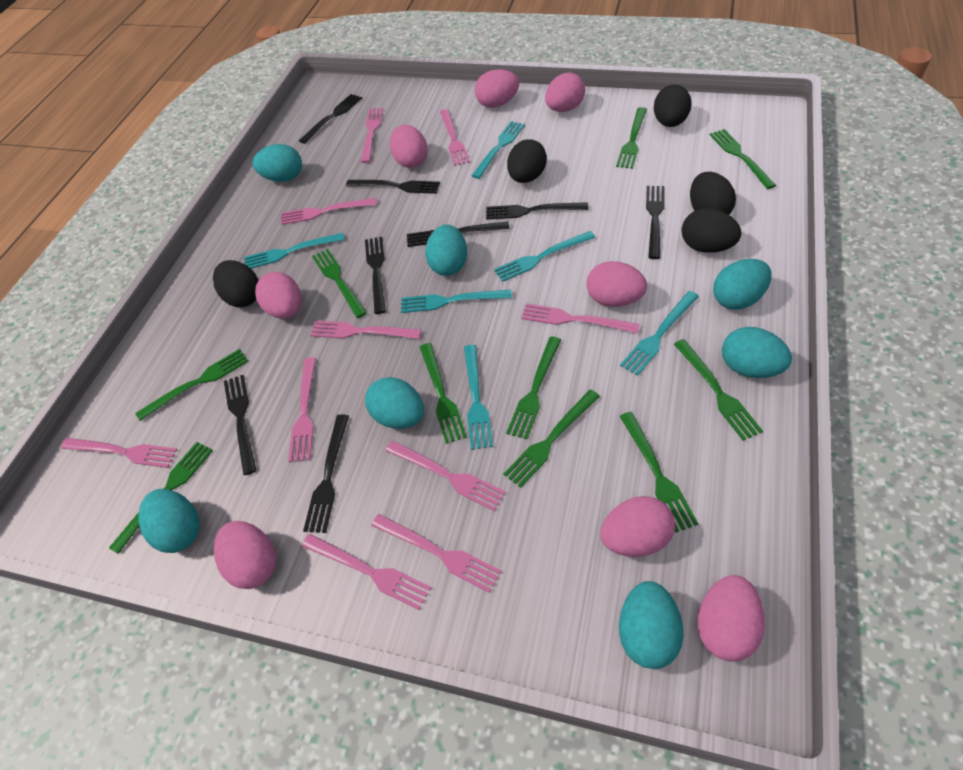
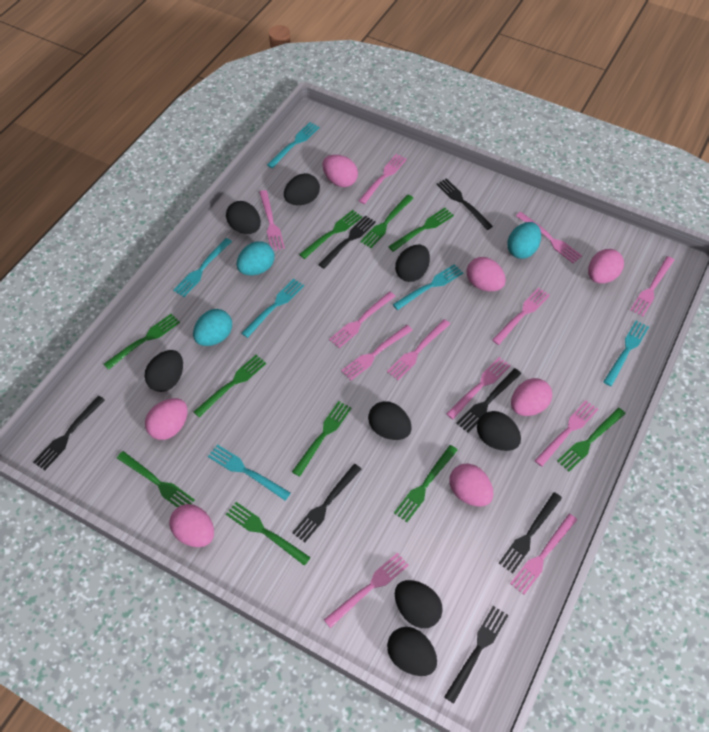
black egg: 5 -> 8
black fork: 8 -> 7
pink egg: 8 -> 7
pink fork: 10 -> 12
turquoise egg: 7 -> 3

